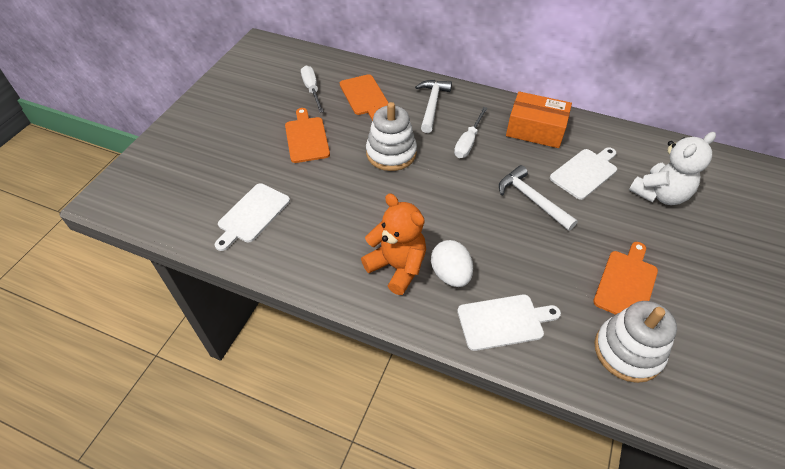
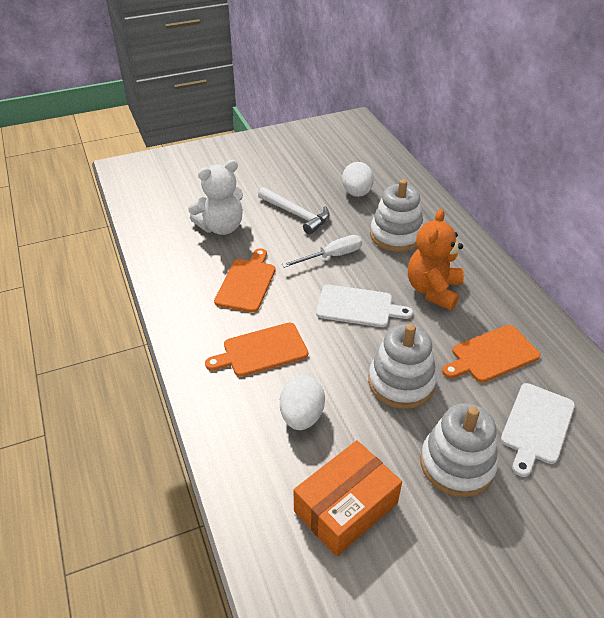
white cutting board: 3 -> 2
white egg: 1 -> 2
white hammer: 2 -> 1
white screwdriver: 2 -> 1
white stacking toy: 2 -> 3

